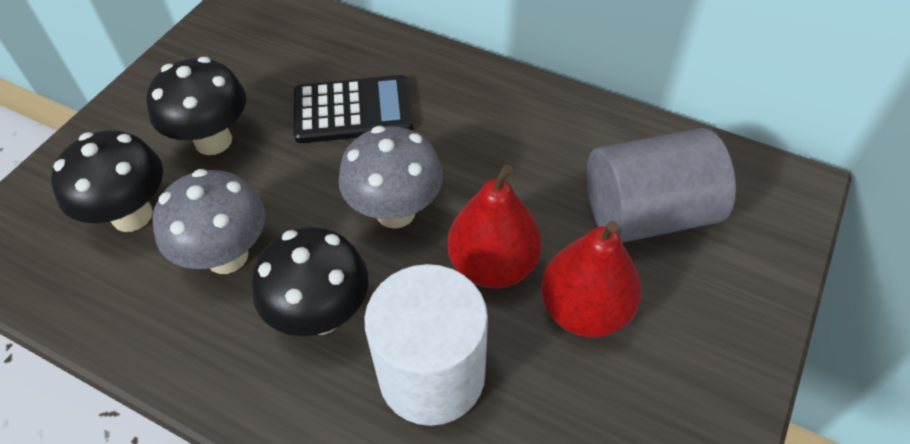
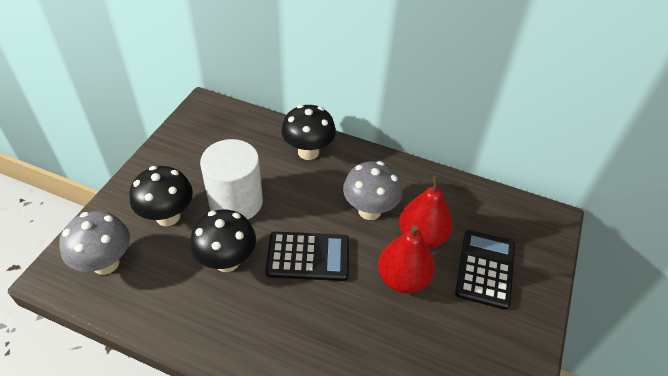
black calculator: 1 -> 2
grey cylinder: 1 -> 0

